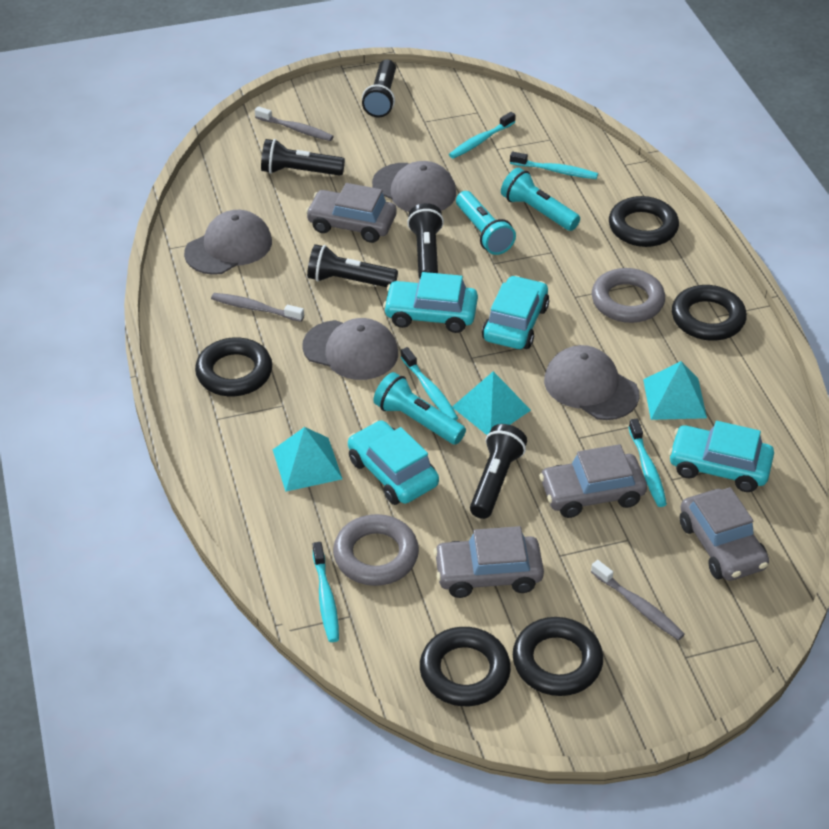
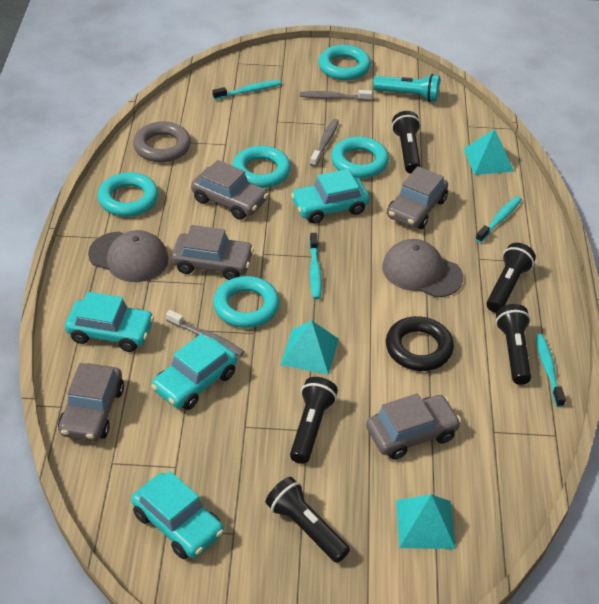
black ring: 5 -> 1
grey cap: 4 -> 2
grey car: 4 -> 5
grey ring: 2 -> 1
turquoise flashlight: 3 -> 1
turquoise ring: 0 -> 5
turquoise toothbrush: 5 -> 4

